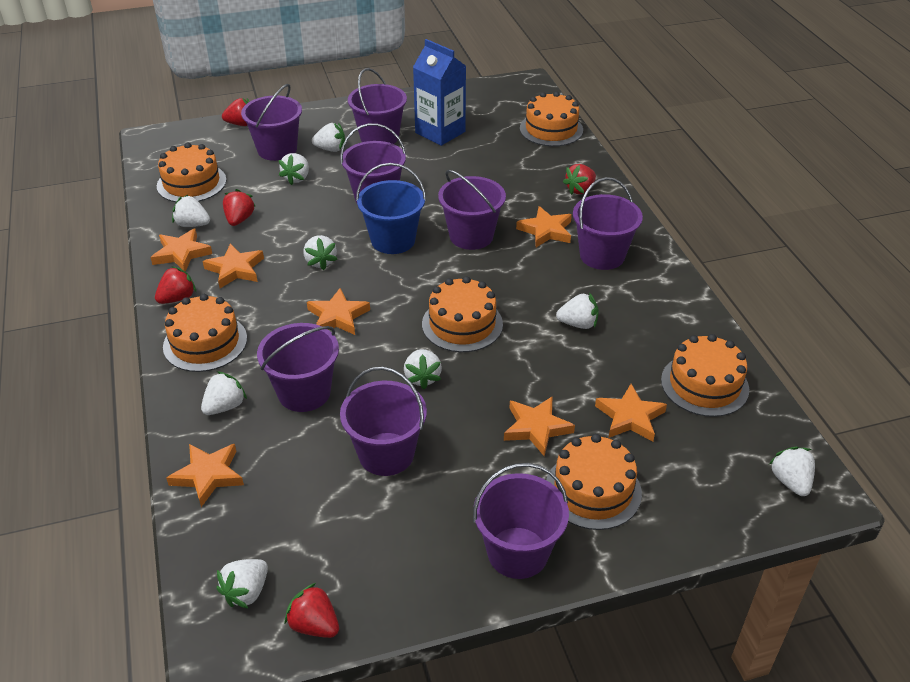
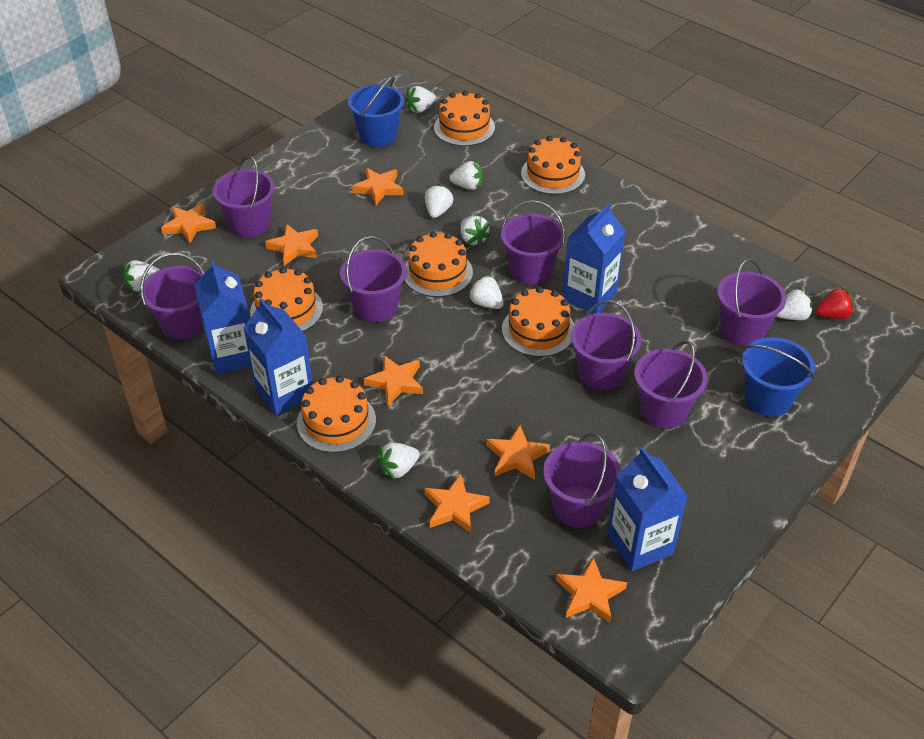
blue bucket: 1 -> 2
blue carton: 1 -> 4
red strawberry: 5 -> 1
white strawberry: 9 -> 8

